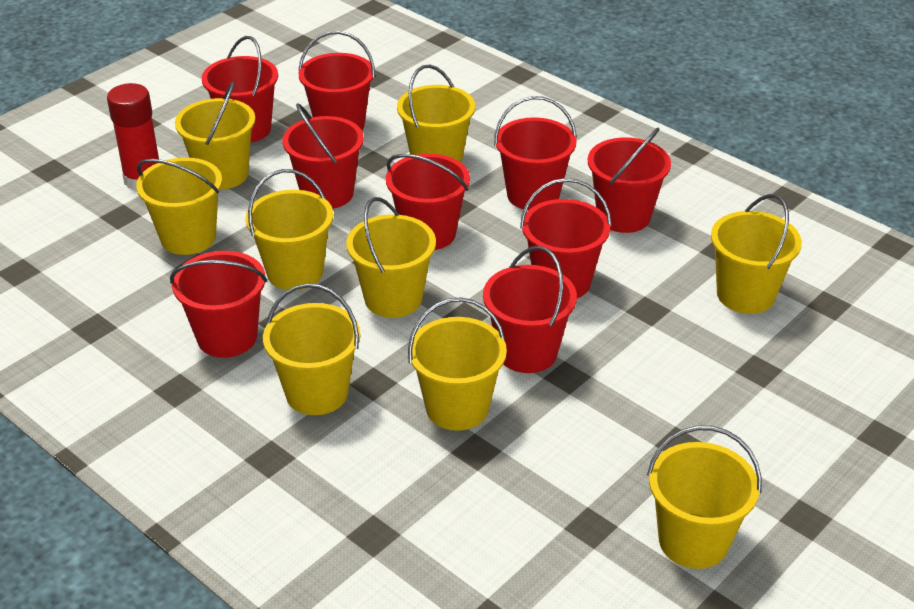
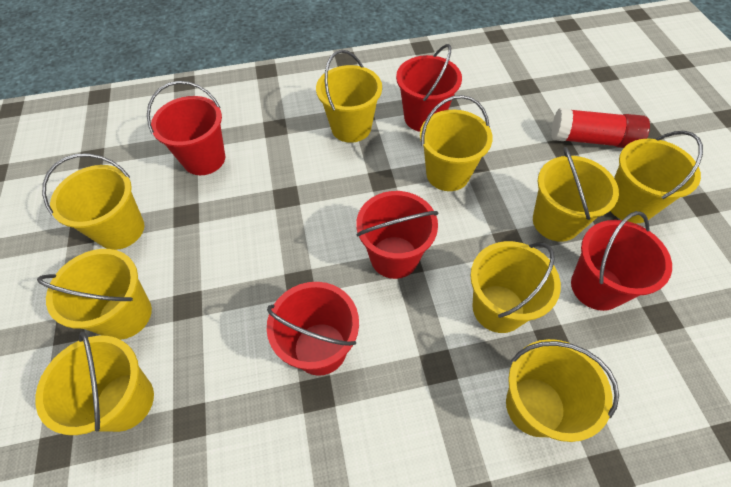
red bucket: 9 -> 5

